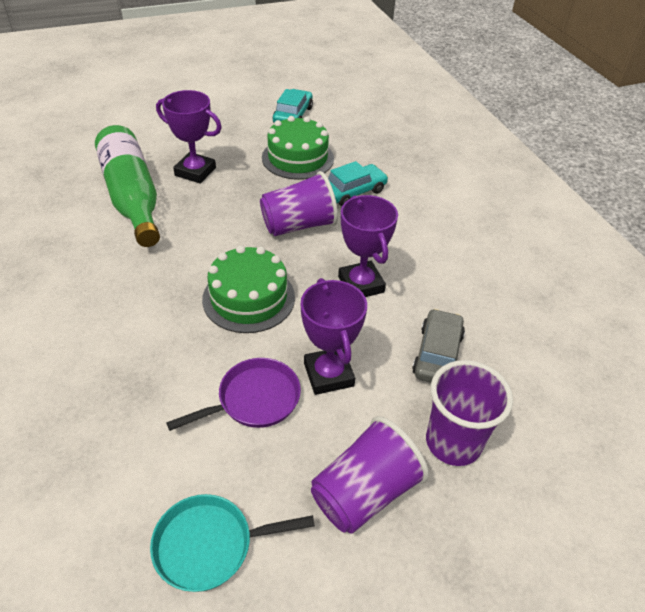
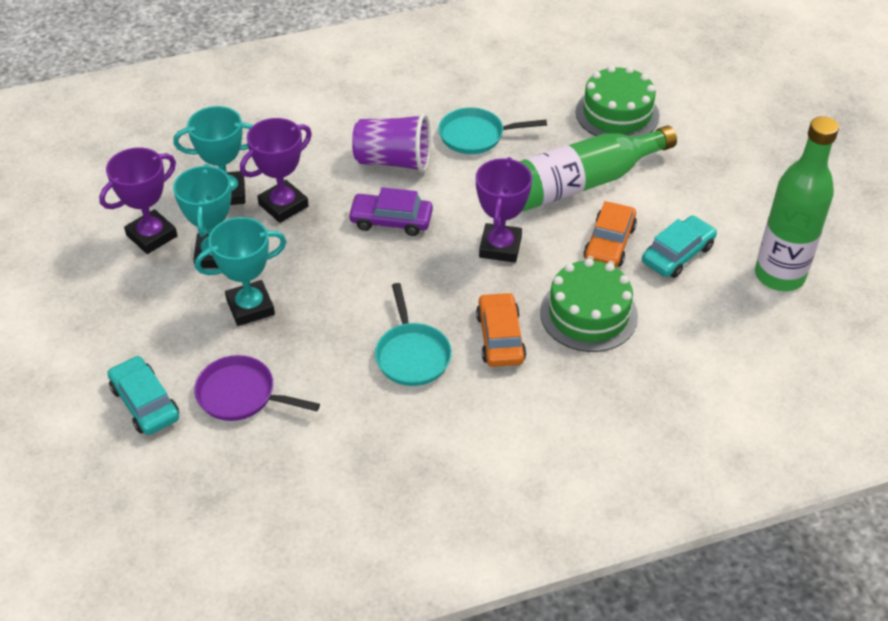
green bottle: 1 -> 2
grey car: 1 -> 0
orange car: 0 -> 2
purple car: 0 -> 1
purple cup: 3 -> 1
turquoise pan: 1 -> 2
turquoise trophy: 0 -> 3

